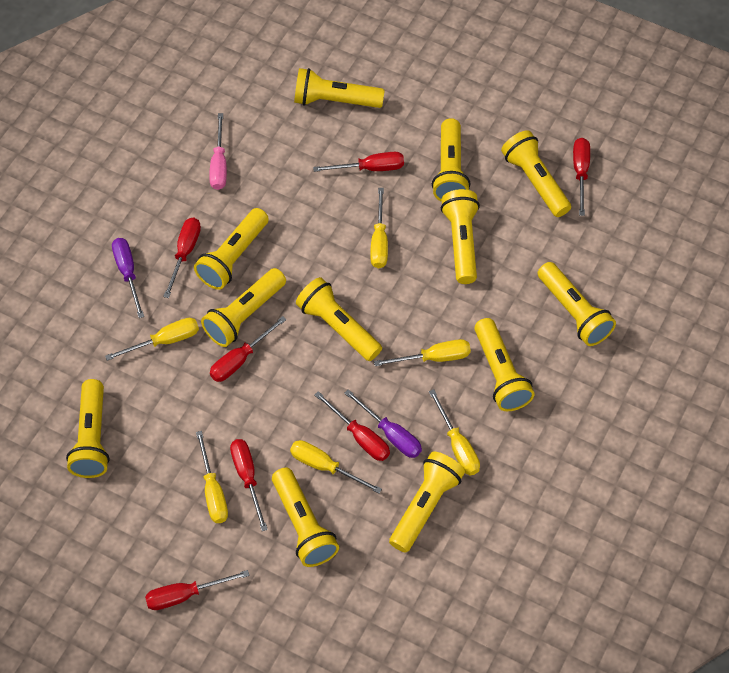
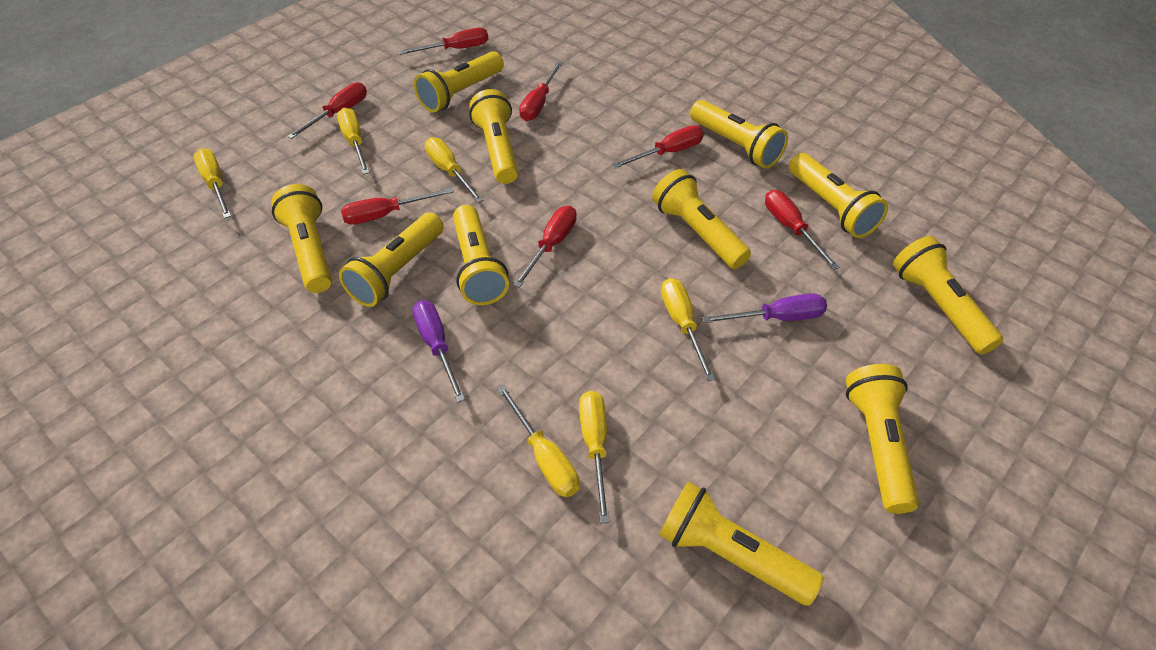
pink screwdriver: 1 -> 0
yellow flashlight: 12 -> 11

